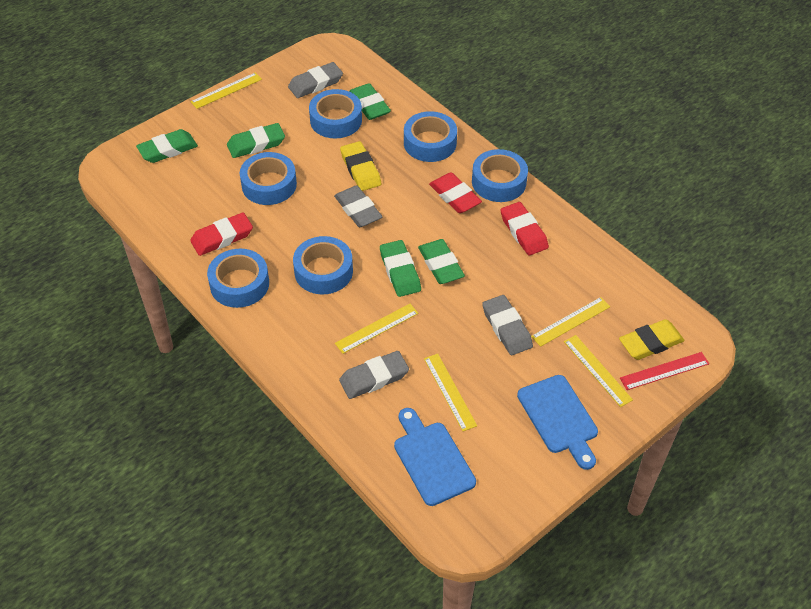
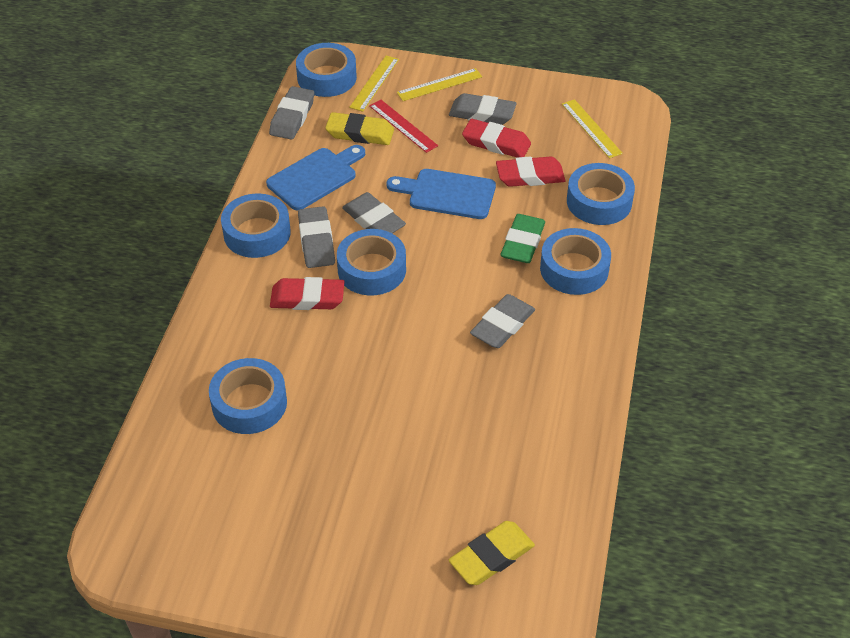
green eraser: 5 -> 1
grey eraser: 4 -> 5
yellow ruler: 5 -> 3

